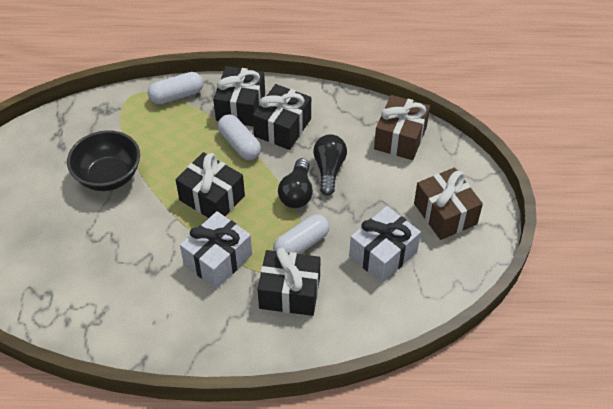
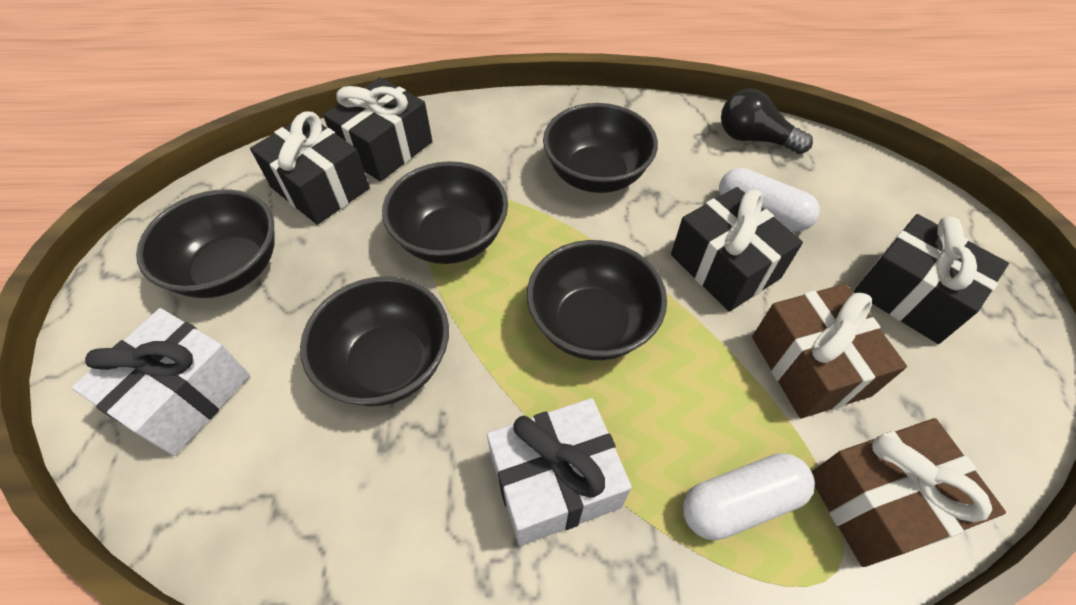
black bowl: 1 -> 5
black light bulb: 2 -> 1
white capsule: 3 -> 2

